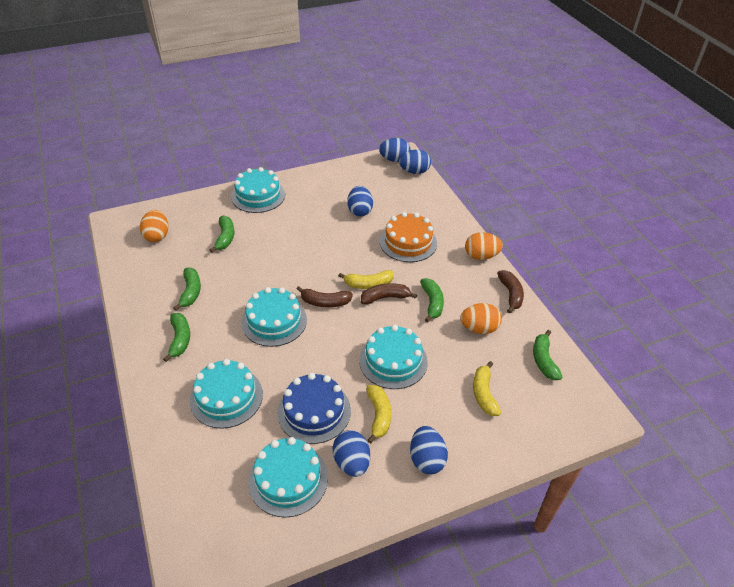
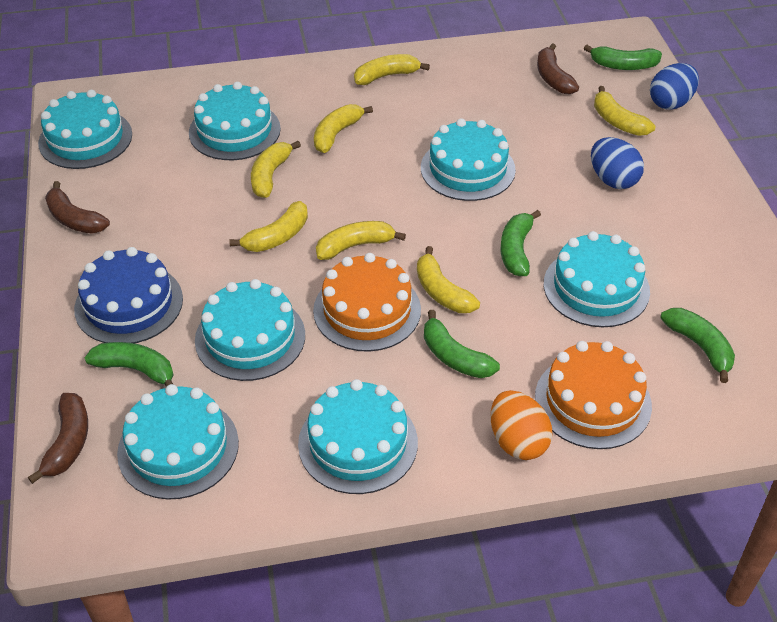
blue egg: 5 -> 2
orange cake: 1 -> 2
orange egg: 3 -> 1
turquoise cake: 5 -> 7
yellow banana: 3 -> 7

